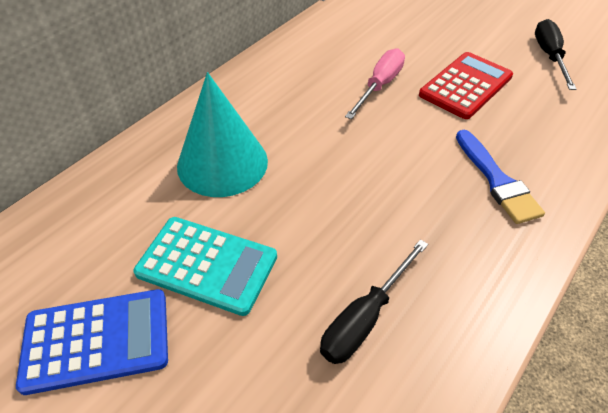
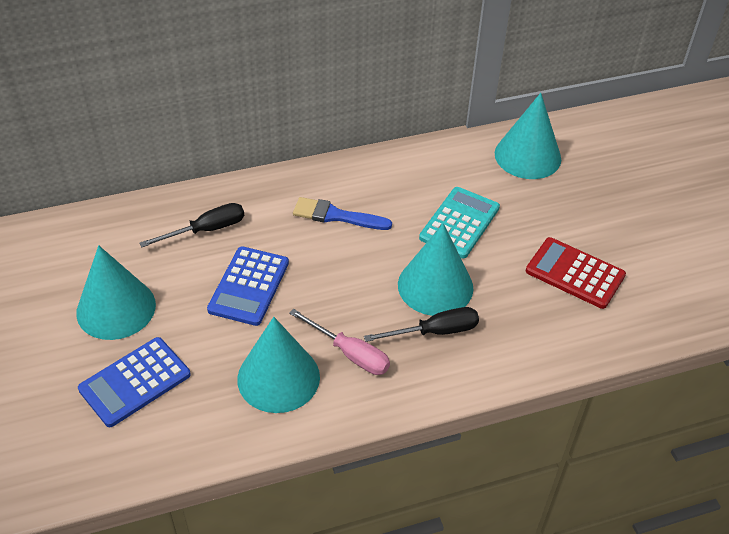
blue calculator: 1 -> 2
turquoise cone: 1 -> 4

